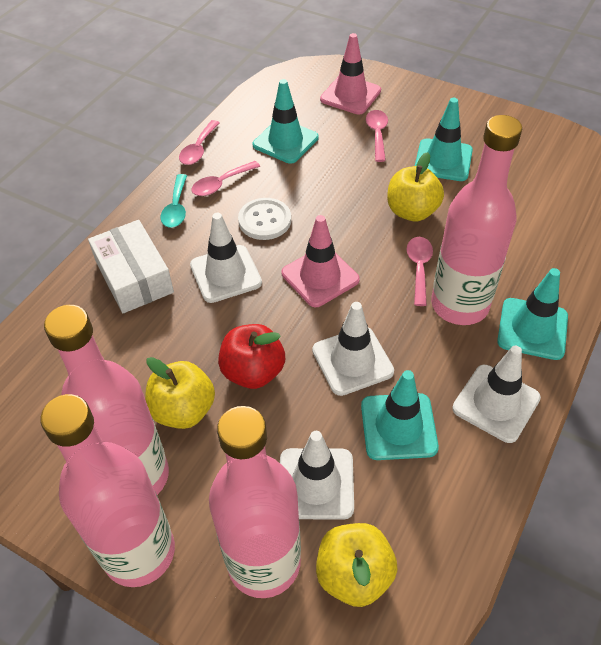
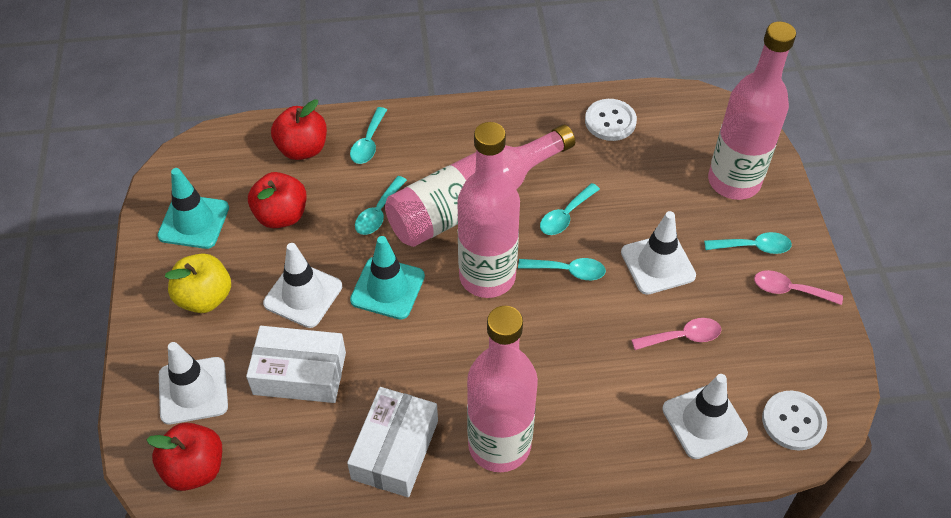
pink spoon: 4 -> 2
pink traffic cone: 2 -> 0
red apple: 1 -> 3
turquoise spoon: 1 -> 5
turquoise traffic cone: 4 -> 2
white box: 1 -> 2
white button: 1 -> 2
yellow apple: 3 -> 1

